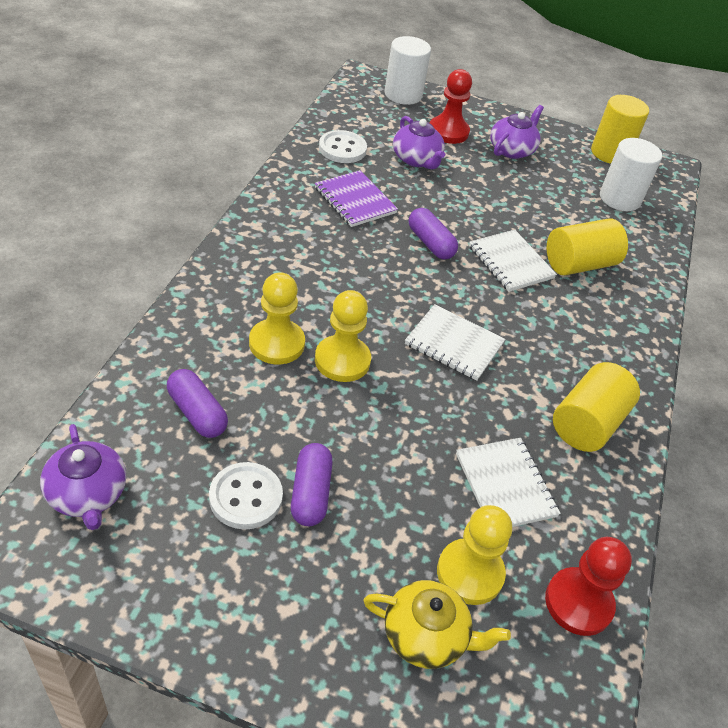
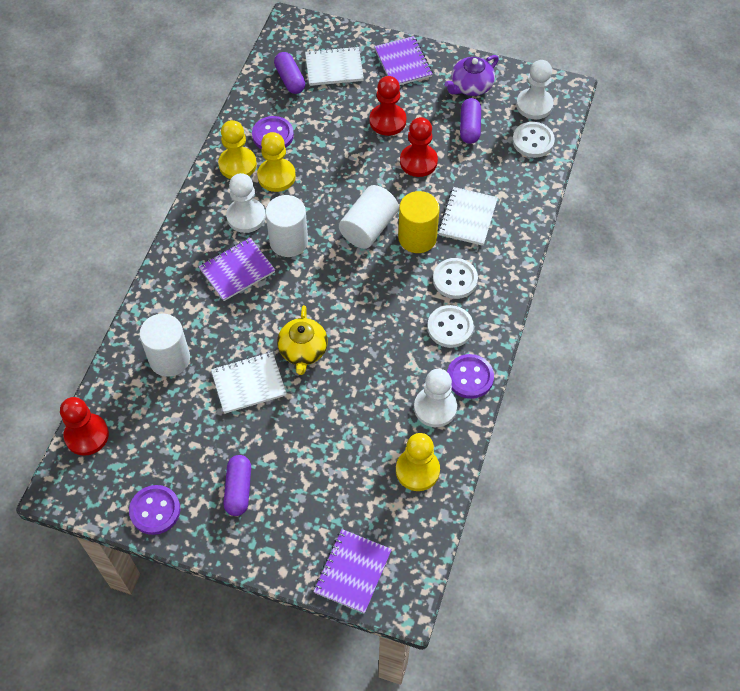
purple button: 0 -> 3
purple notebook: 1 -> 3
purple teapot: 3 -> 1
red pawn: 2 -> 3
white button: 2 -> 3
white cylinder: 2 -> 3
white pawn: 0 -> 3
yellow cylinder: 3 -> 1

